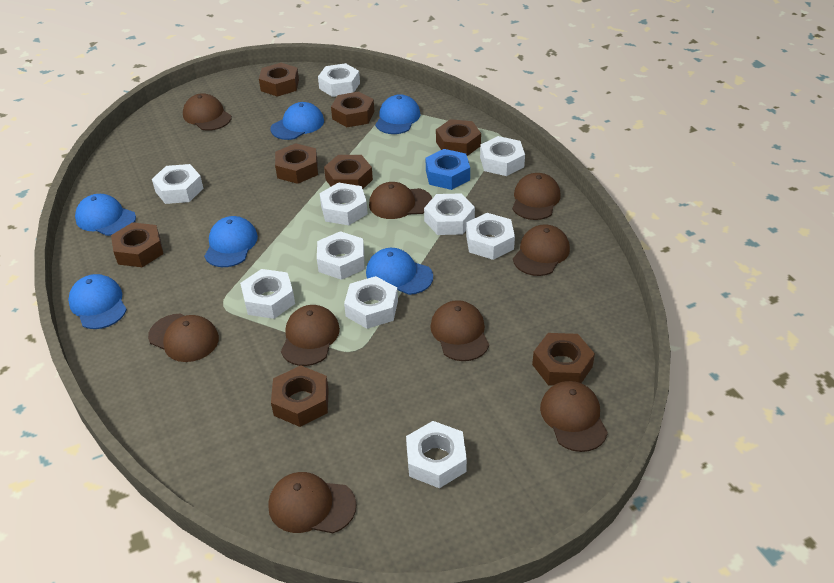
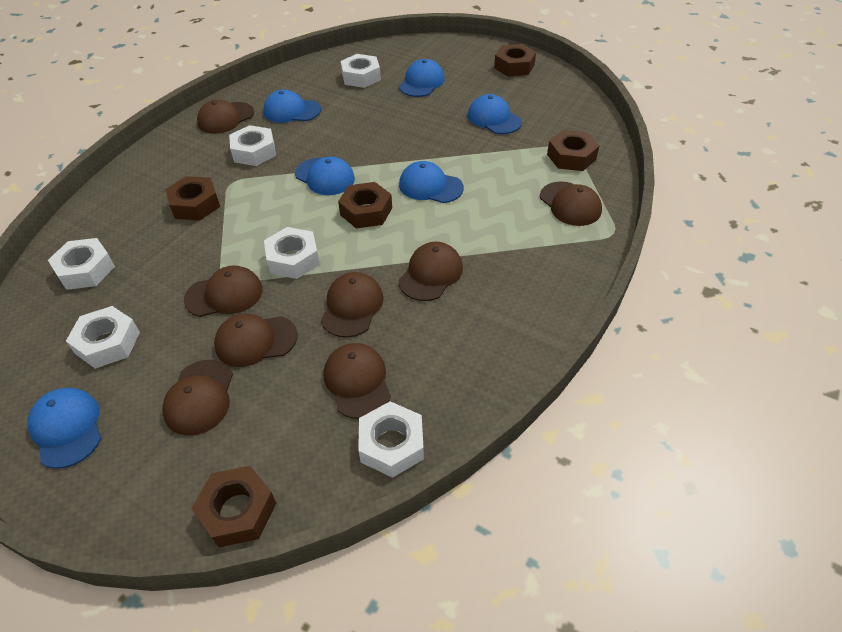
blue nut: 1 -> 0
brown cap: 9 -> 8
brown nut: 8 -> 5
white nut: 10 -> 6

